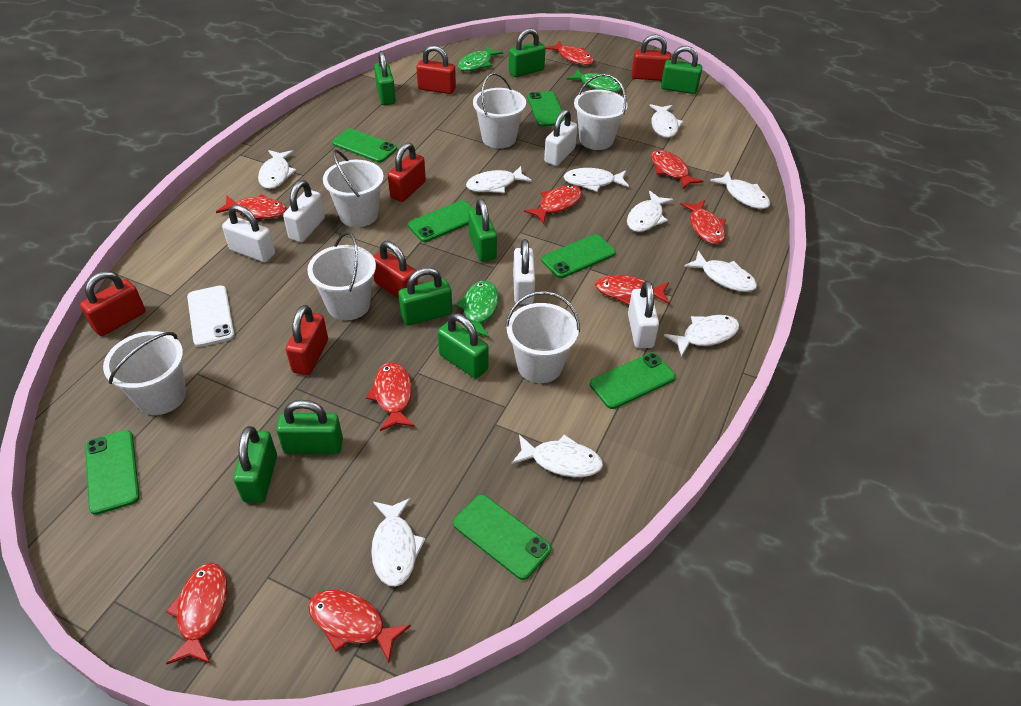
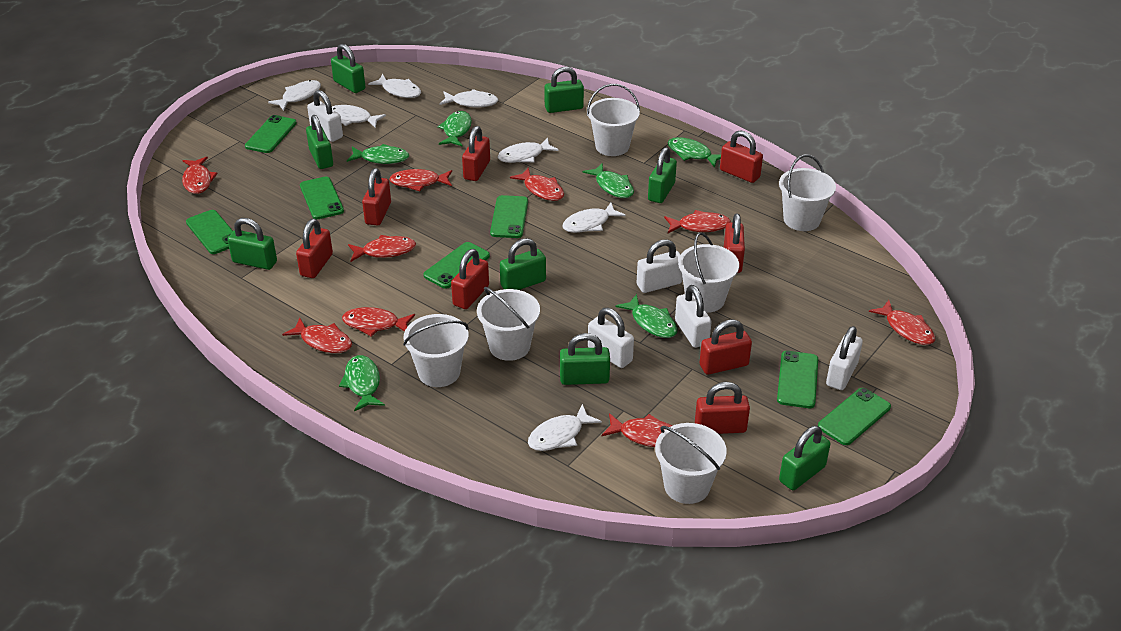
green fish: 3 -> 6
red padlock: 6 -> 8
white fish: 10 -> 7
white phone: 1 -> 0

